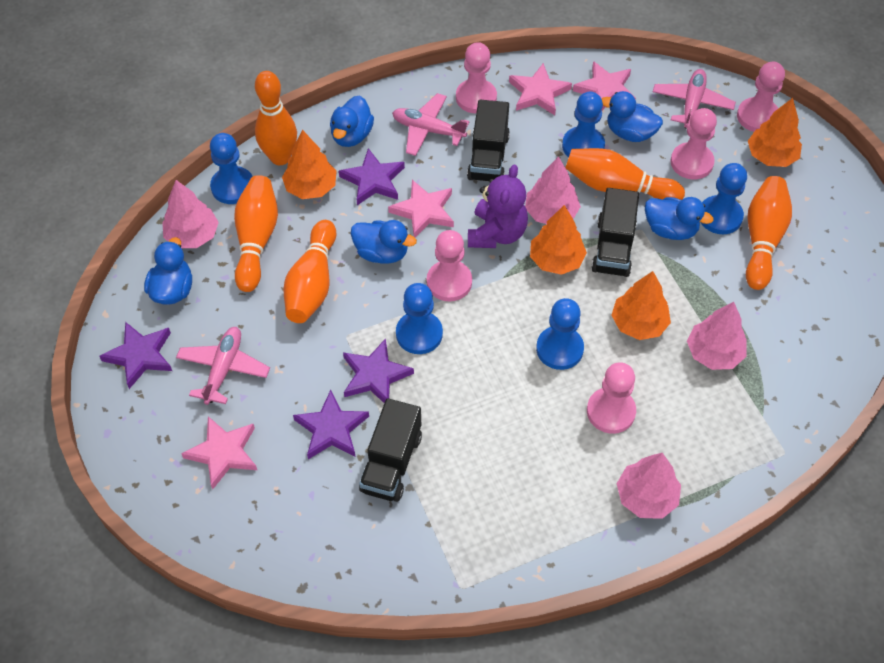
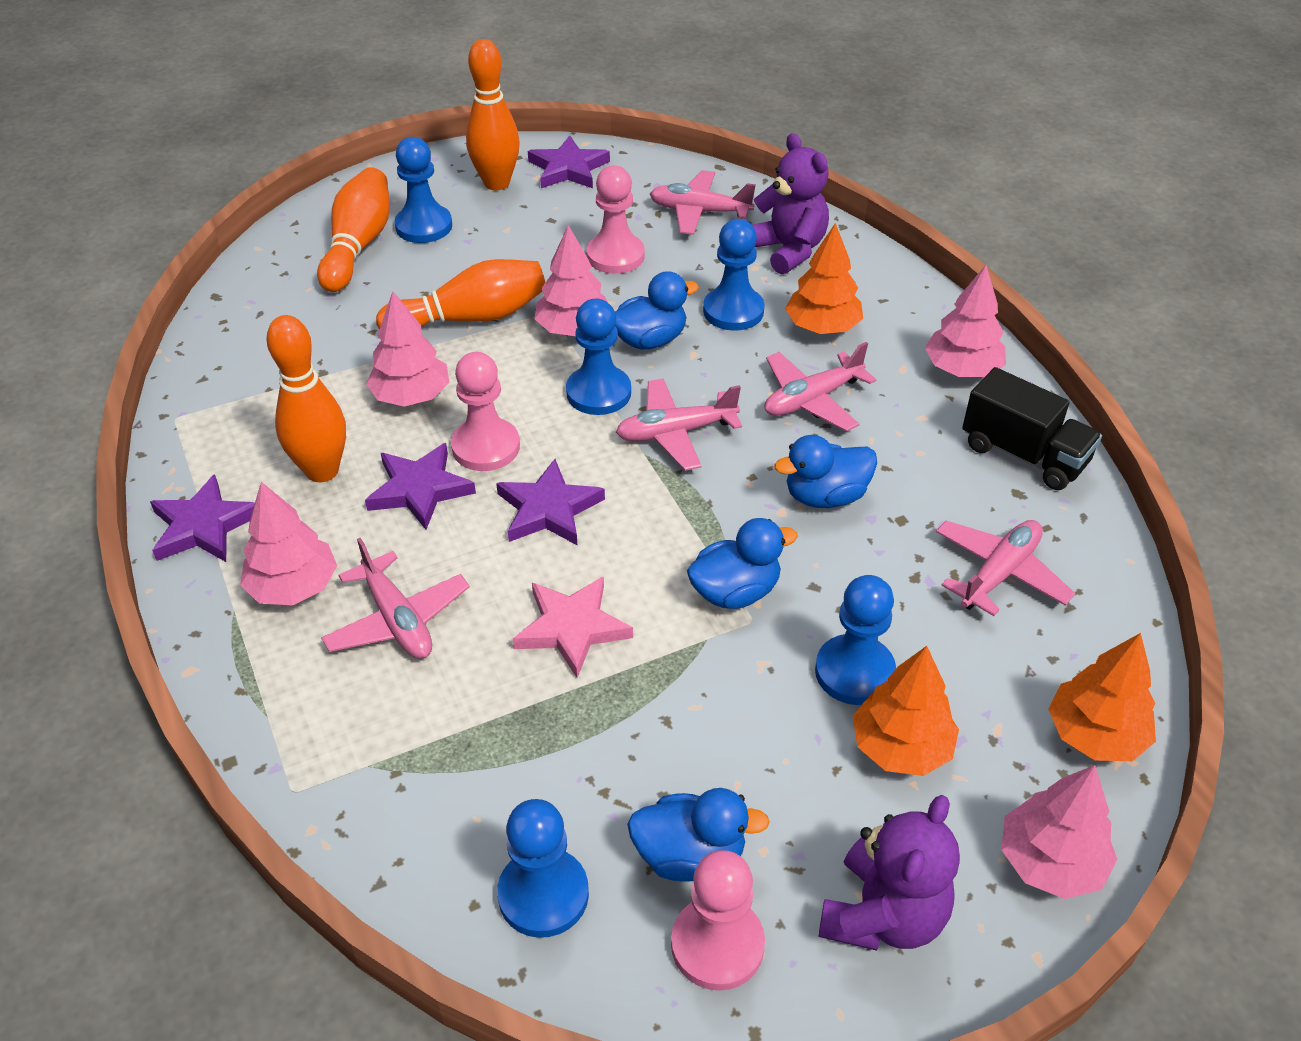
black truck: 3 -> 1
blue duck: 5 -> 4
orange bowling pin: 5 -> 4
orange tree: 4 -> 3
pink pawn: 5 -> 3
pink plane: 3 -> 5
pink star: 4 -> 1
pink tree: 4 -> 5
purple teddy bear: 1 -> 2

